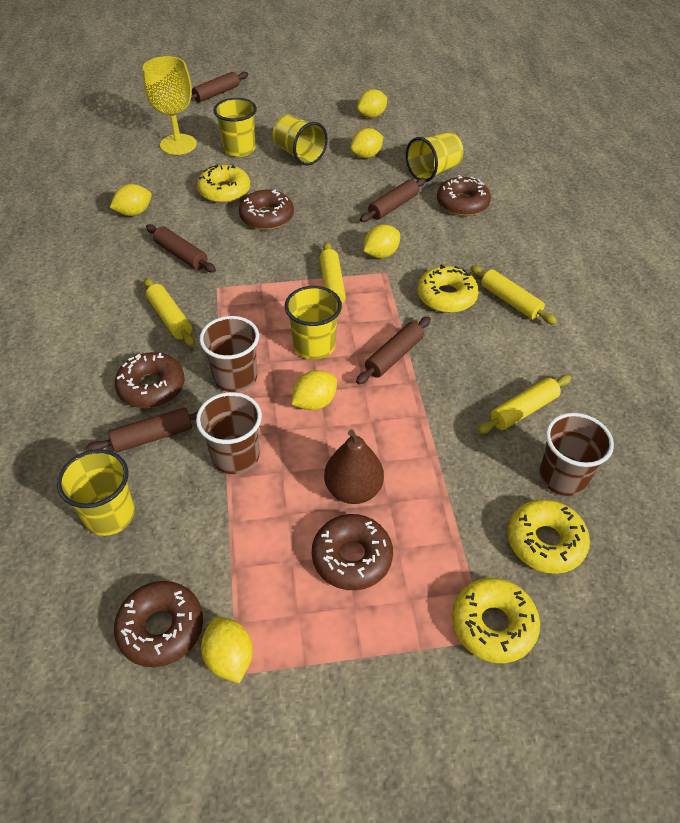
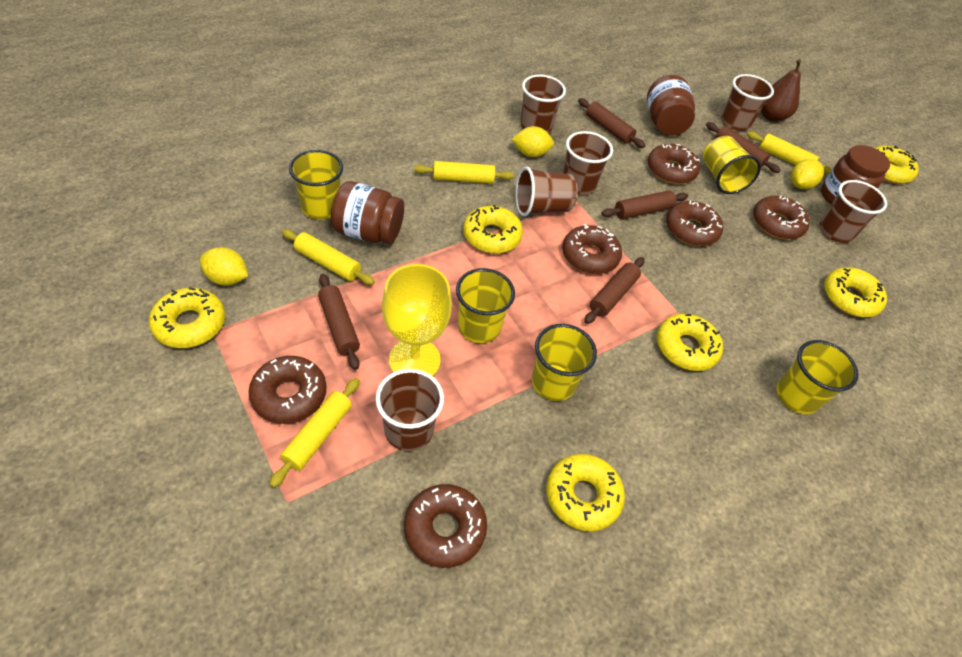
brown cup: 3 -> 6
brown donut: 5 -> 6
brown jar: 0 -> 3
yellow donut: 4 -> 6
yellow lemon: 6 -> 3

